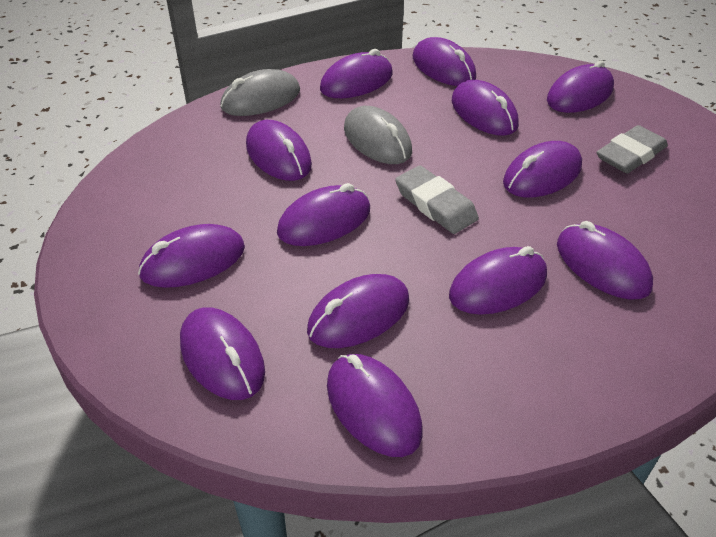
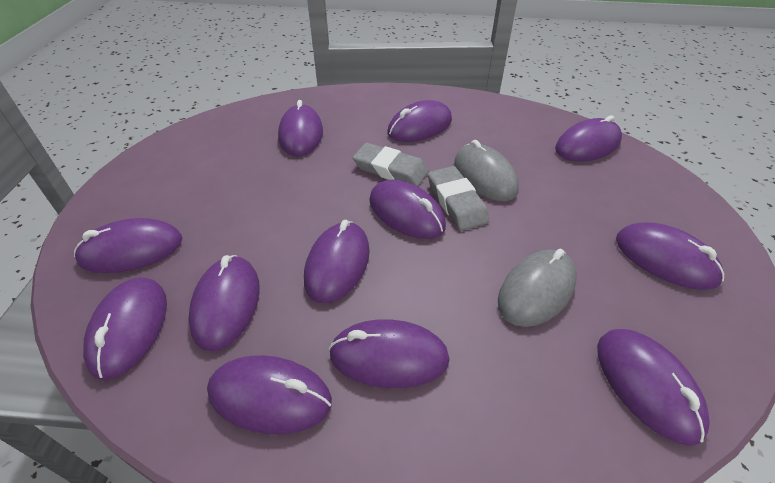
purple mouse: 13 -> 12

